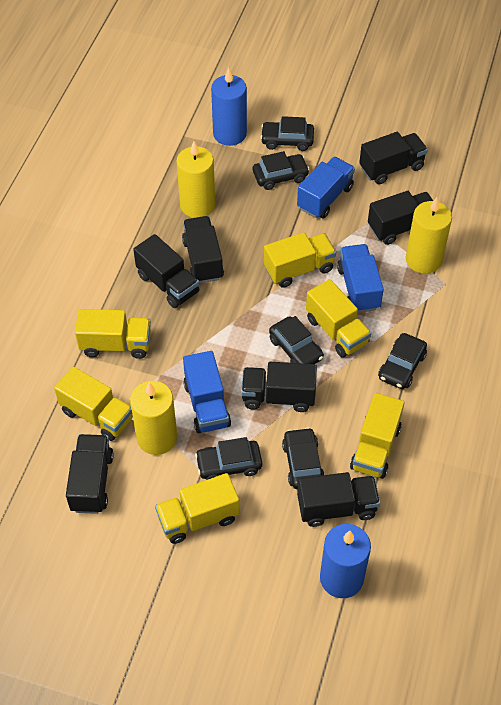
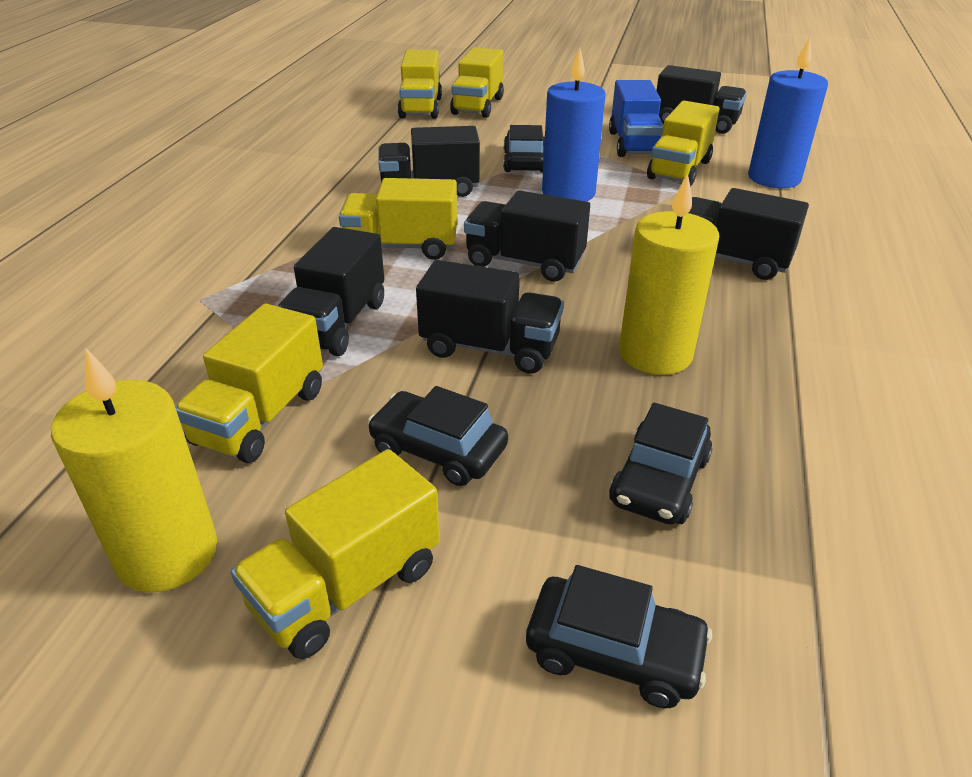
black car: 6 -> 4
black truck: 7 -> 6
blue truck: 3 -> 1
yellow candle: 3 -> 2

